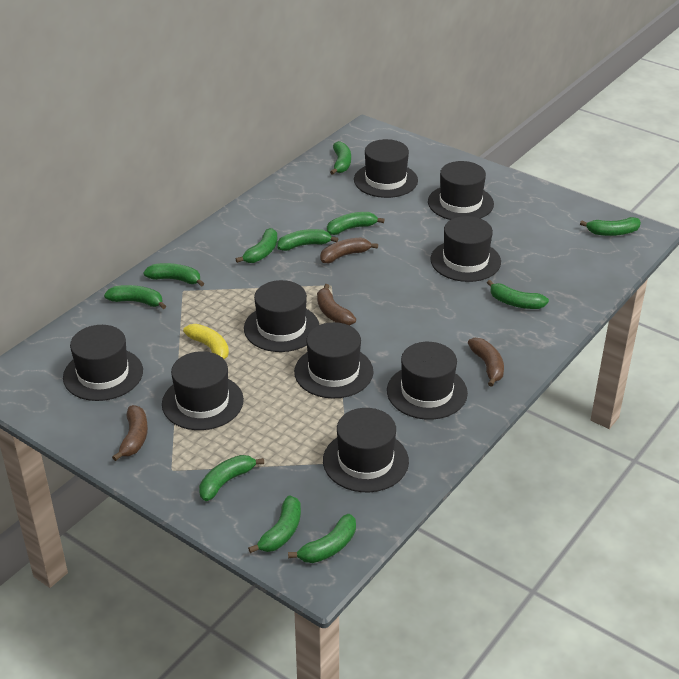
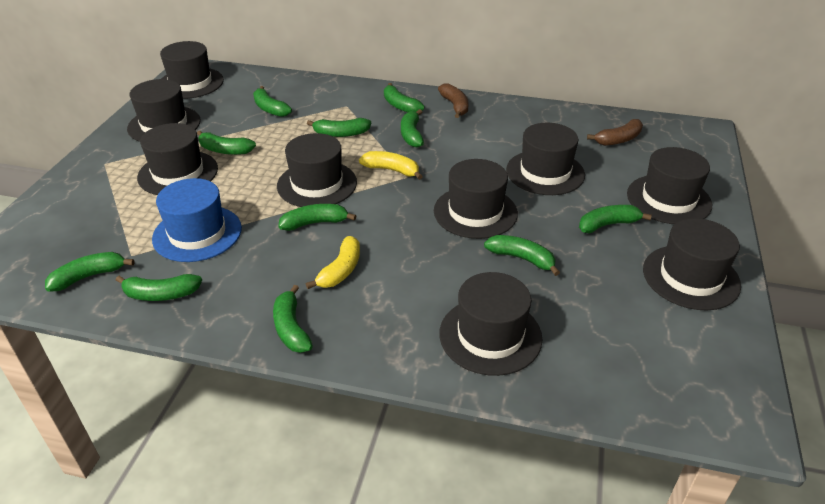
blue hat: 0 -> 1
brown banana: 4 -> 2
yellow banana: 1 -> 2

